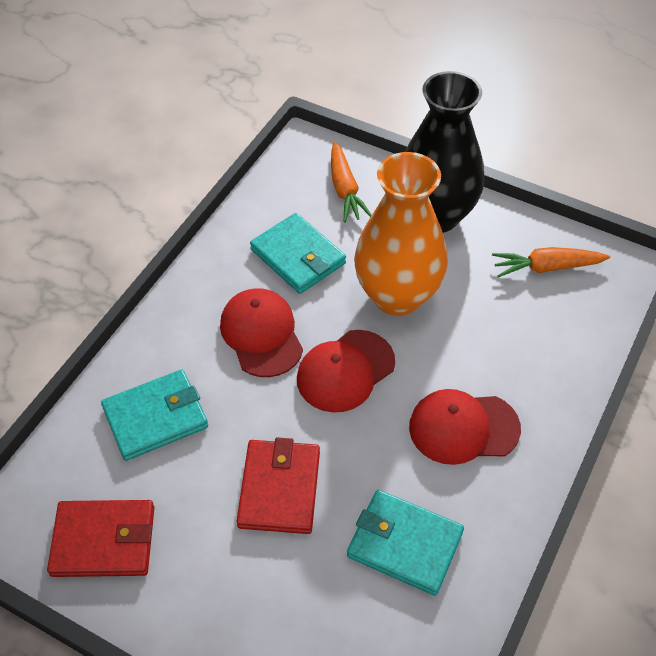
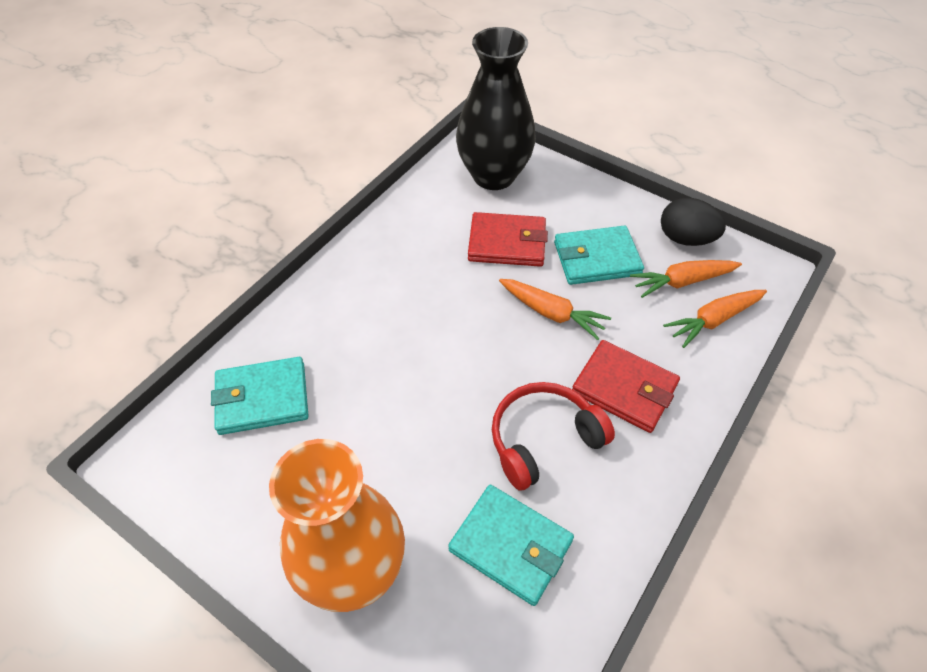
black egg: 0 -> 1
orange carrot: 2 -> 3
red cap: 3 -> 0
red headphones: 0 -> 1

